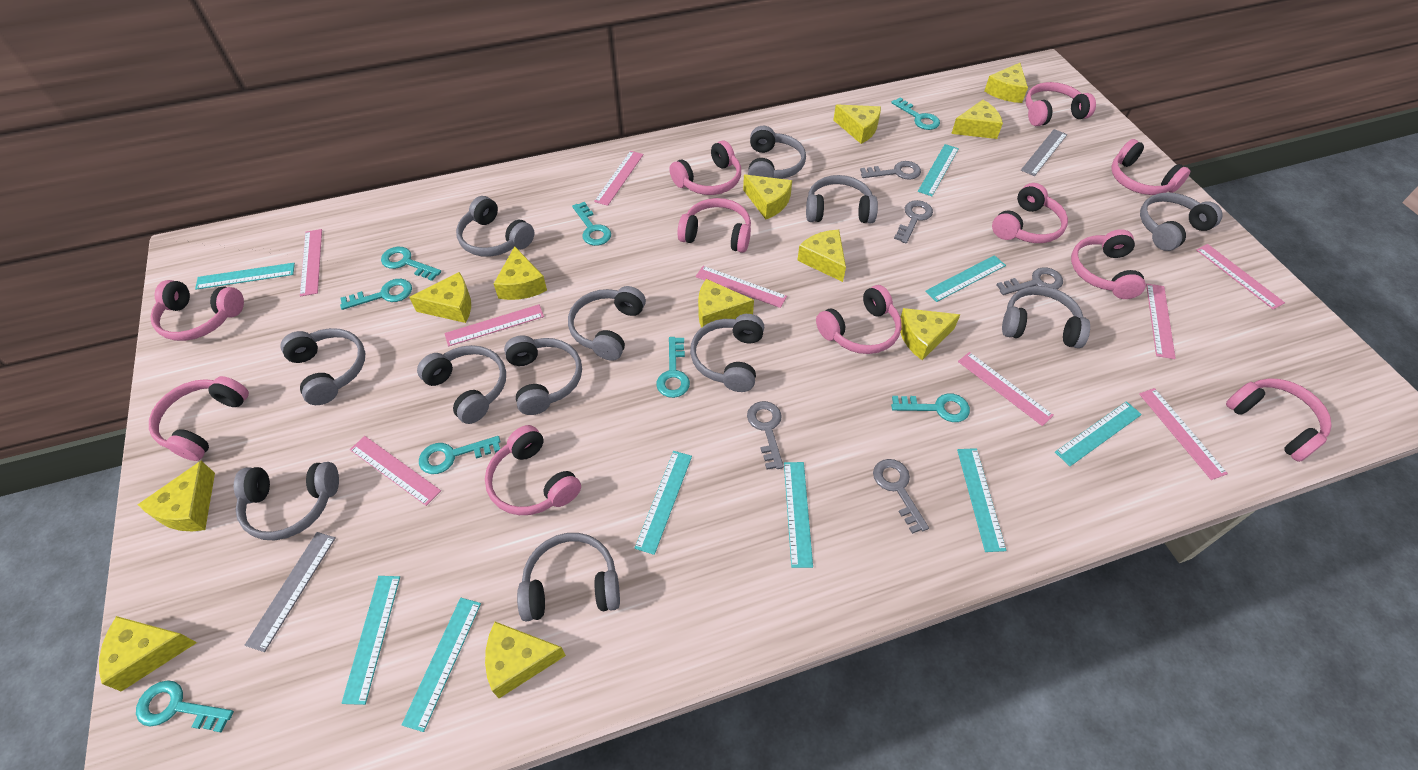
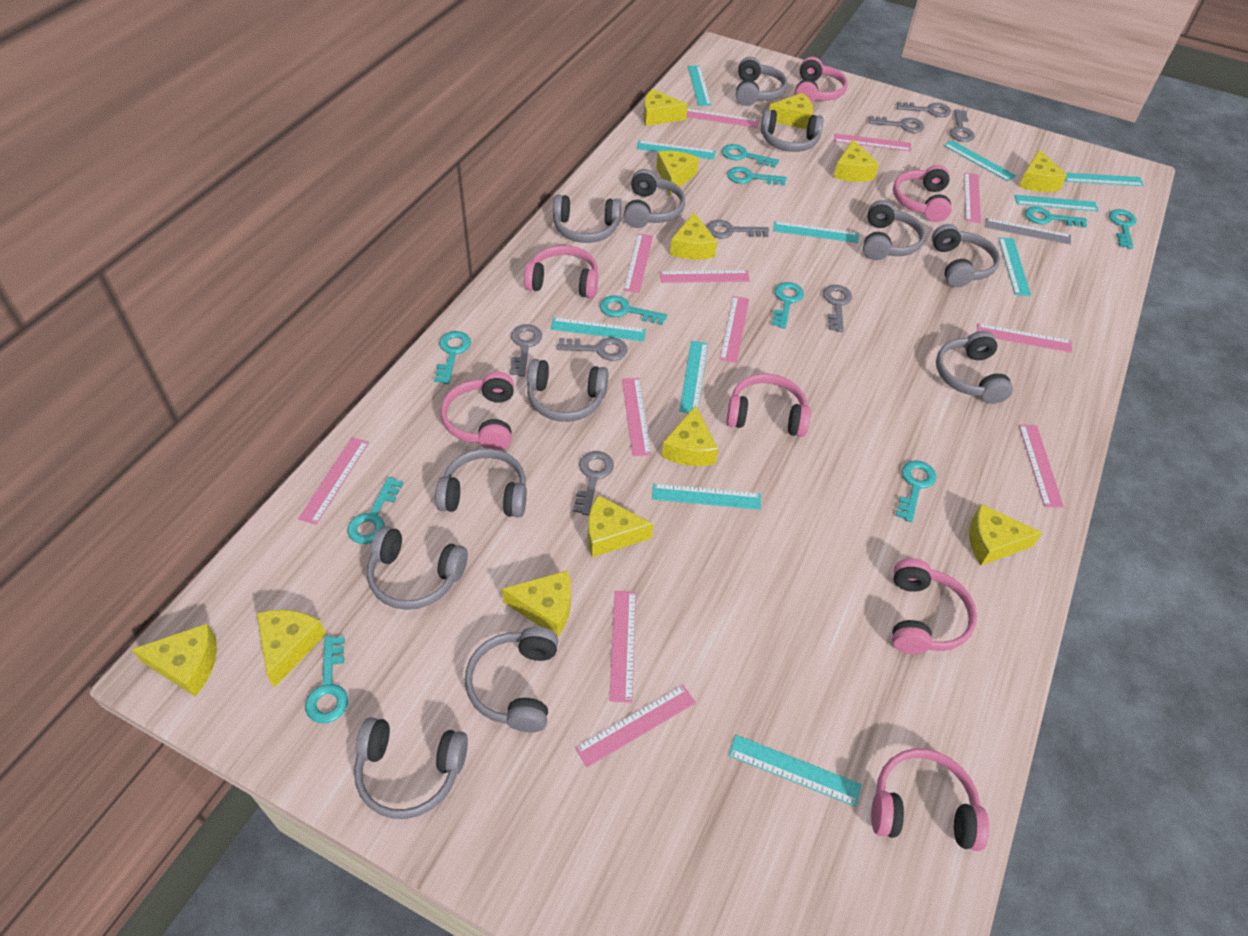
grey key: 5 -> 8
grey ruler: 2 -> 1
pink headphones: 11 -> 7
pink ruler: 9 -> 12
turquoise key: 8 -> 10
turquoise ruler: 9 -> 11

